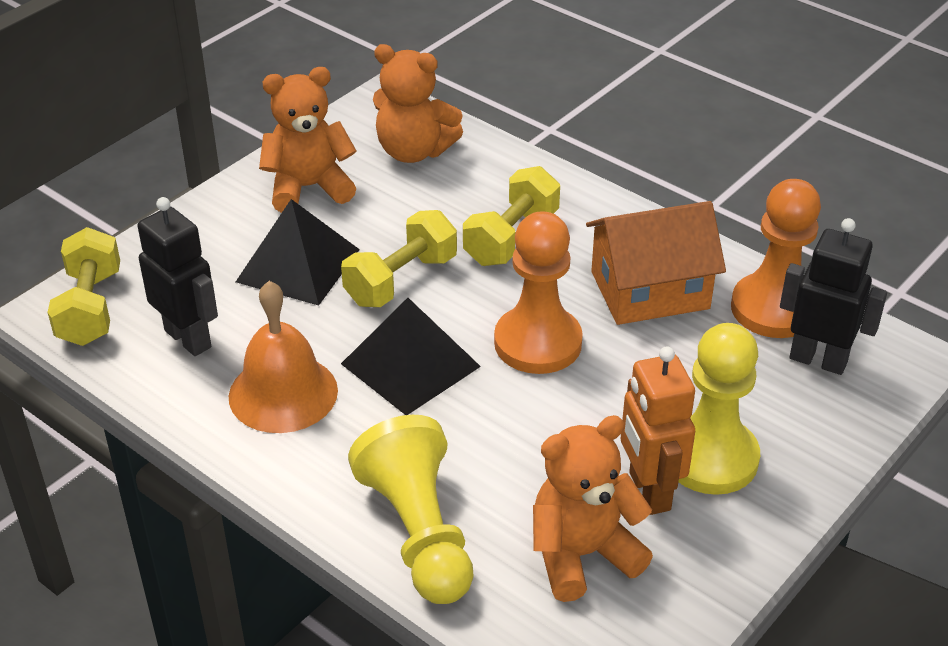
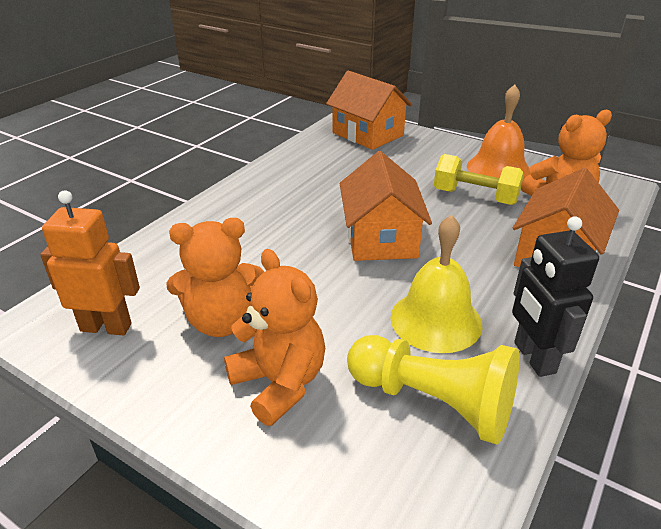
black pyramid: 2 -> 0
black robot: 2 -> 1
orange house: 1 -> 3
orange pawn: 2 -> 0
yellow bell: 0 -> 1
yellow dumbbell: 3 -> 1
yellow pawn: 2 -> 1

